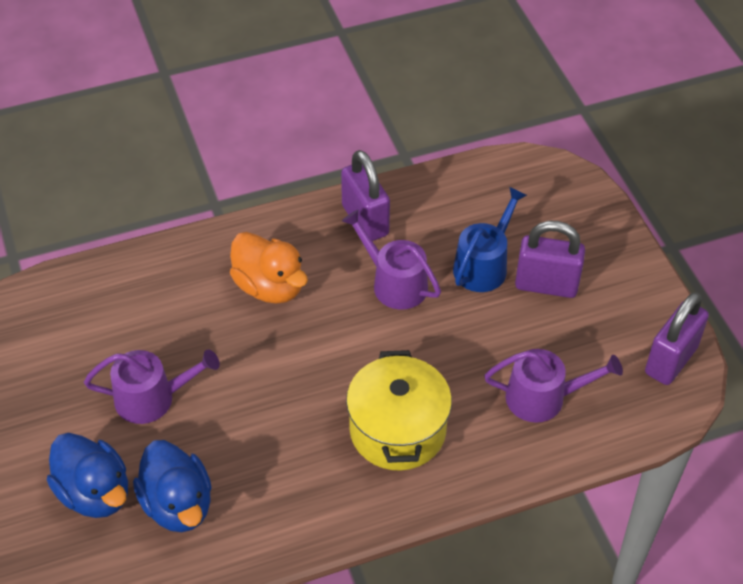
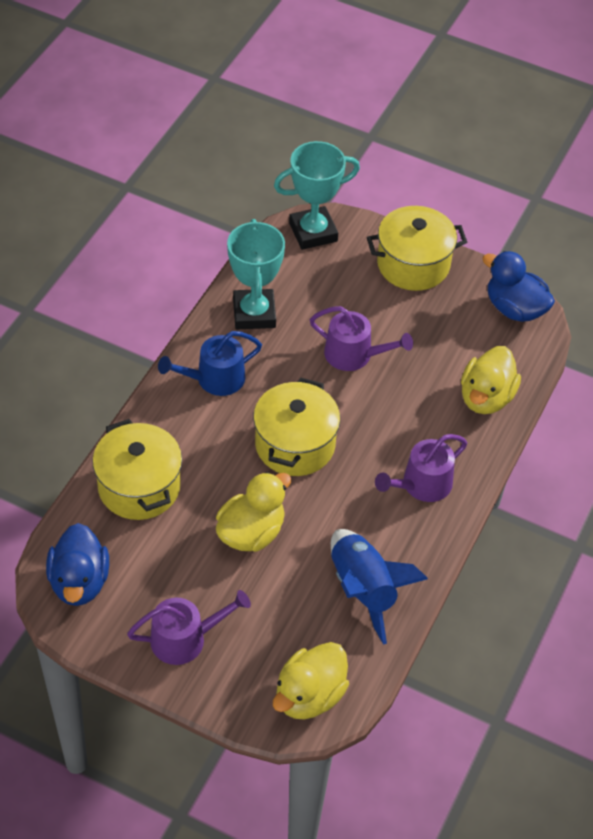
blue rocket: 0 -> 1
orange duck: 1 -> 0
purple padlock: 3 -> 0
turquoise trophy: 0 -> 2
yellow duck: 0 -> 3
yellow pot: 1 -> 3

